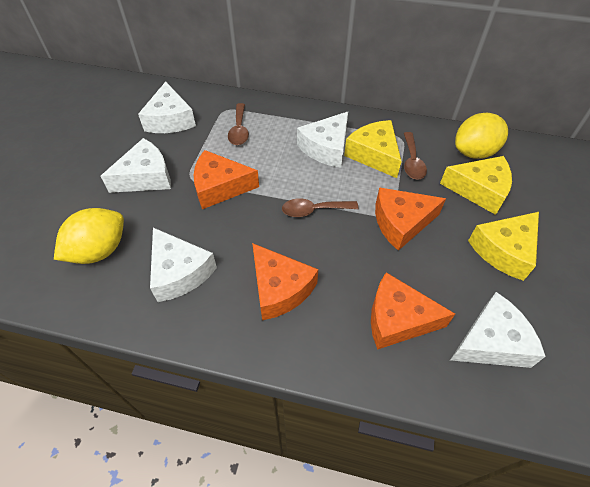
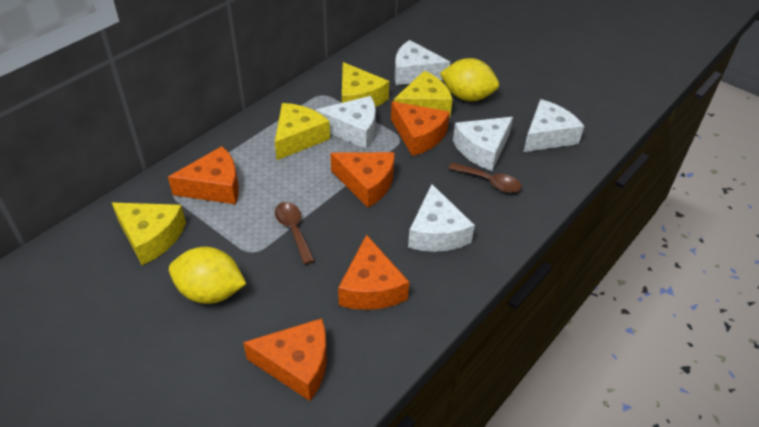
brown spoon: 3 -> 2
orange cheese: 4 -> 5
yellow cheese: 3 -> 4

